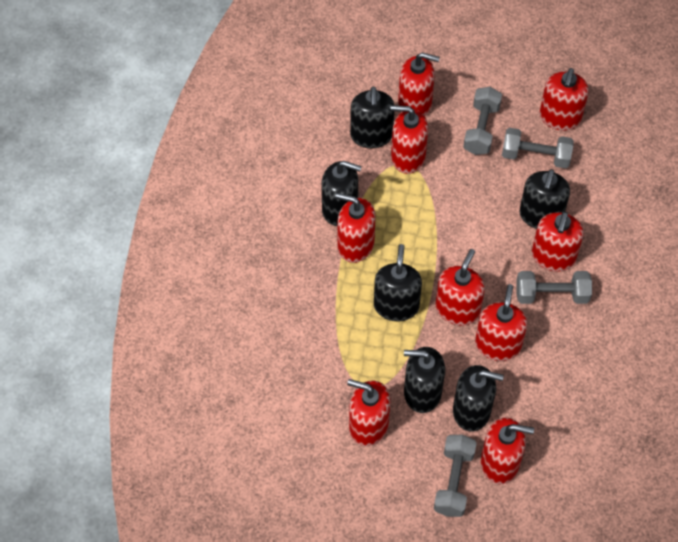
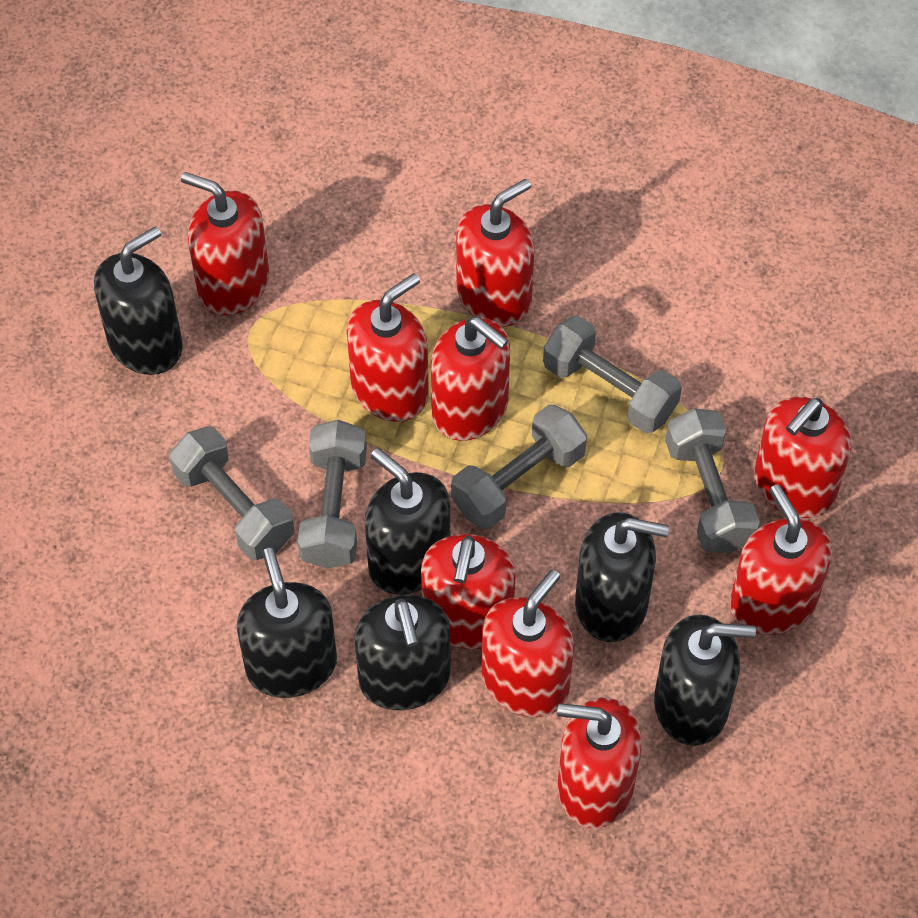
grey dumbbell: 4 -> 5

